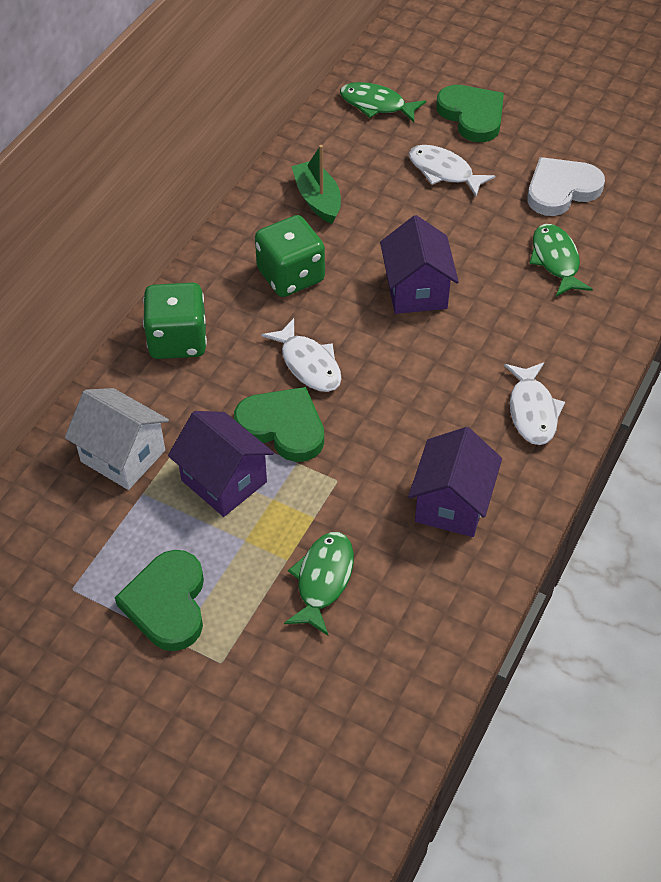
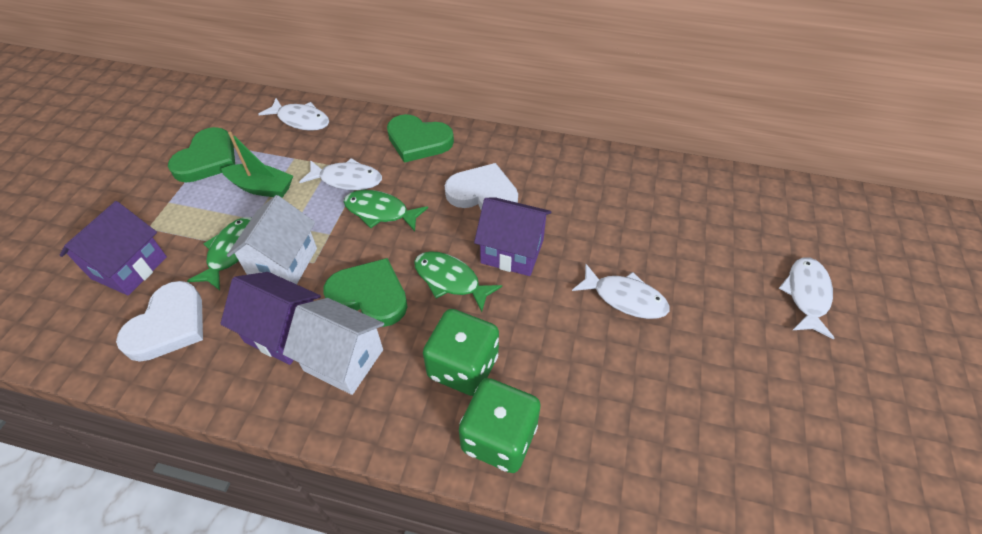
white fish: 3 -> 4
white heart: 1 -> 2
white house: 1 -> 2

